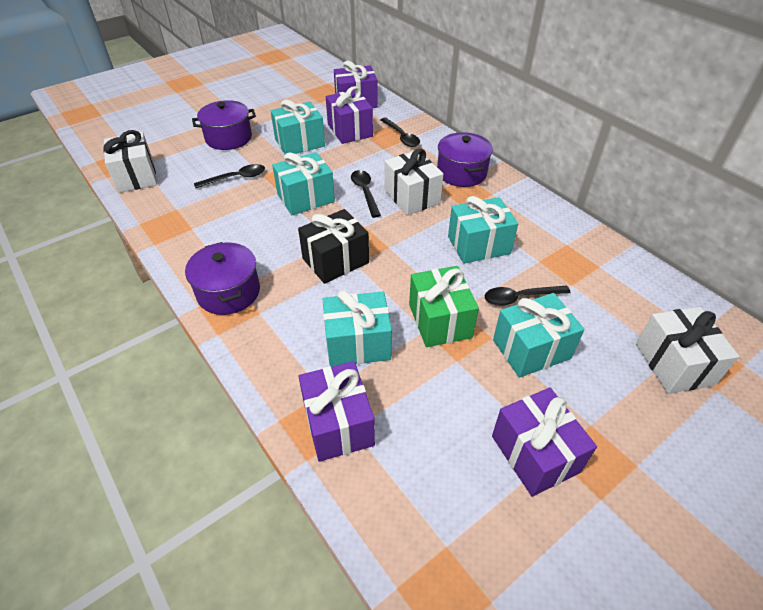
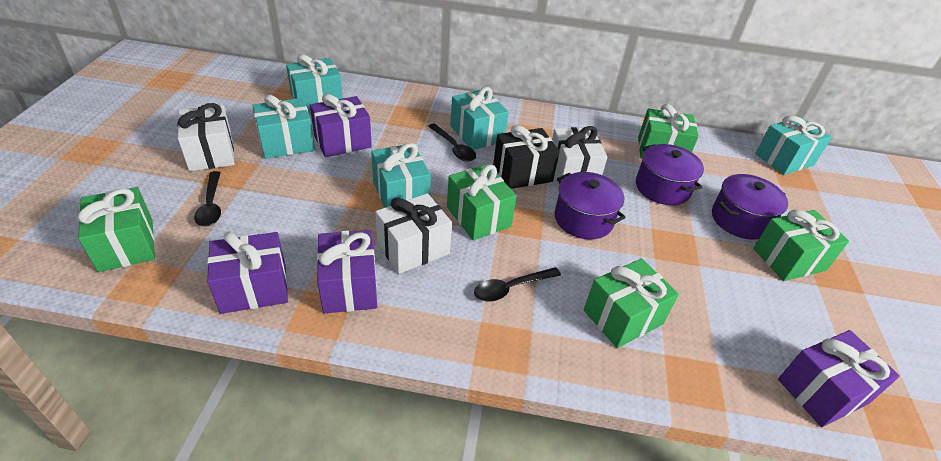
black spoon: 4 -> 3
green gift: 1 -> 5

